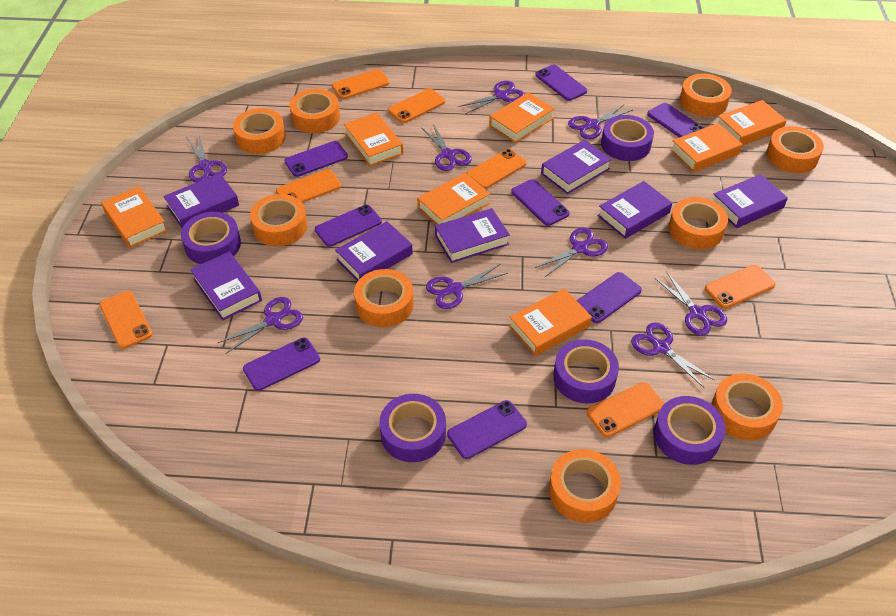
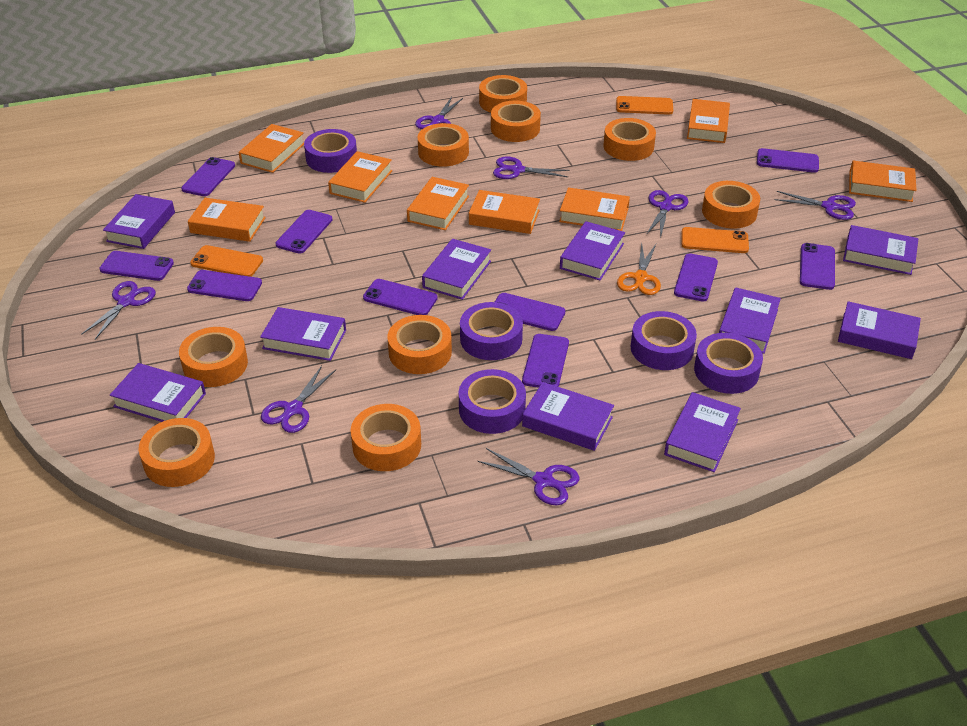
orange book: 7 -> 8
orange phone: 7 -> 3
orange scissors: 0 -> 1
purple book: 7 -> 10
purple phone: 8 -> 10
purple scissors: 9 -> 7

